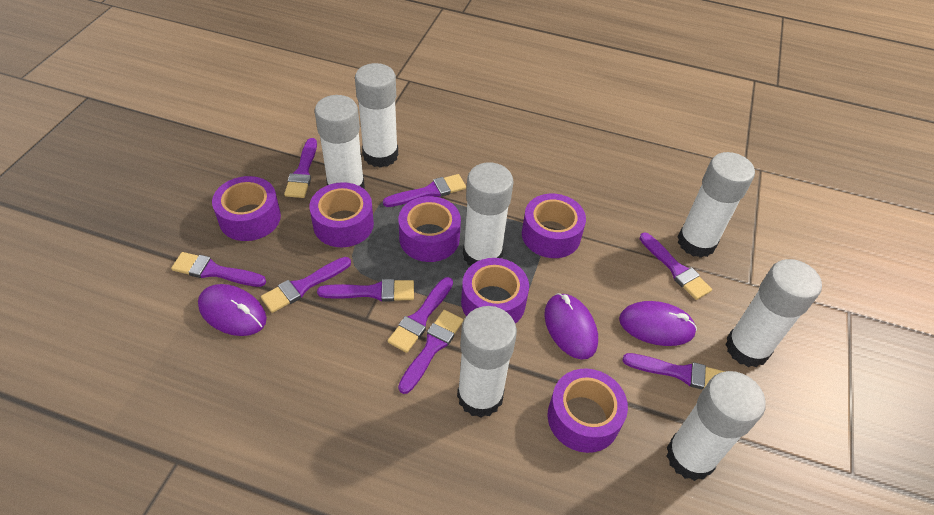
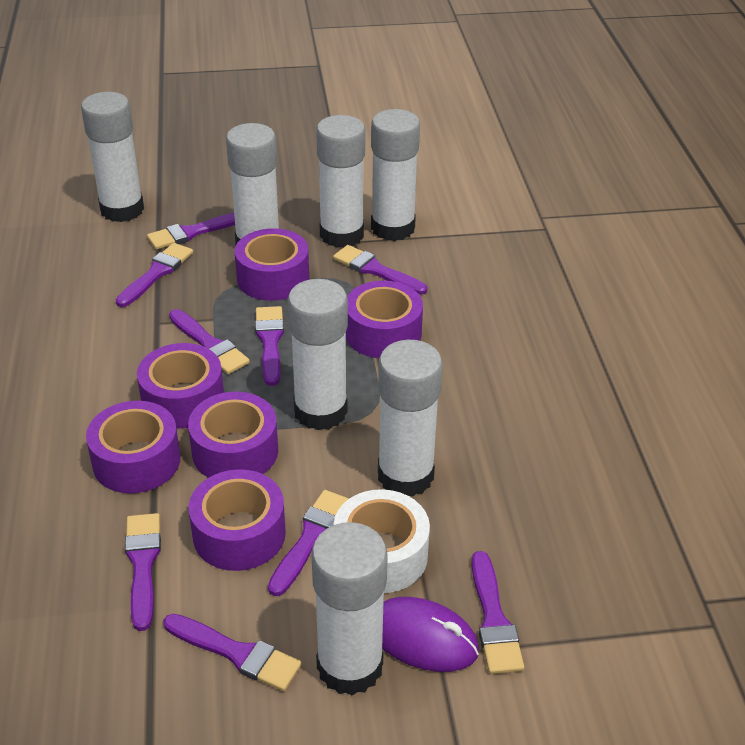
purple mouse: 3 -> 1
white tape: 0 -> 1

